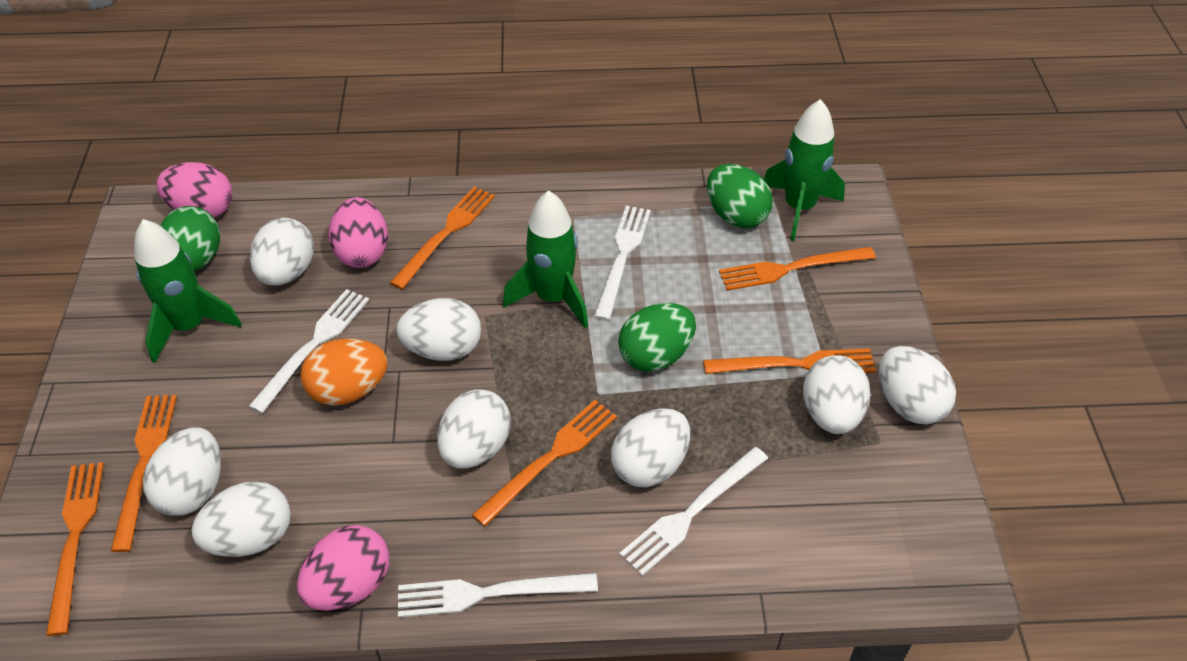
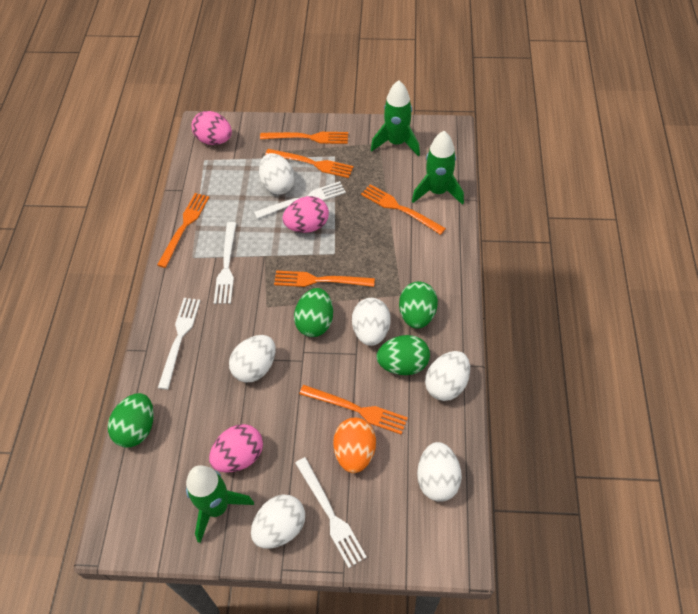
green egg: 3 -> 4
white egg: 8 -> 6

